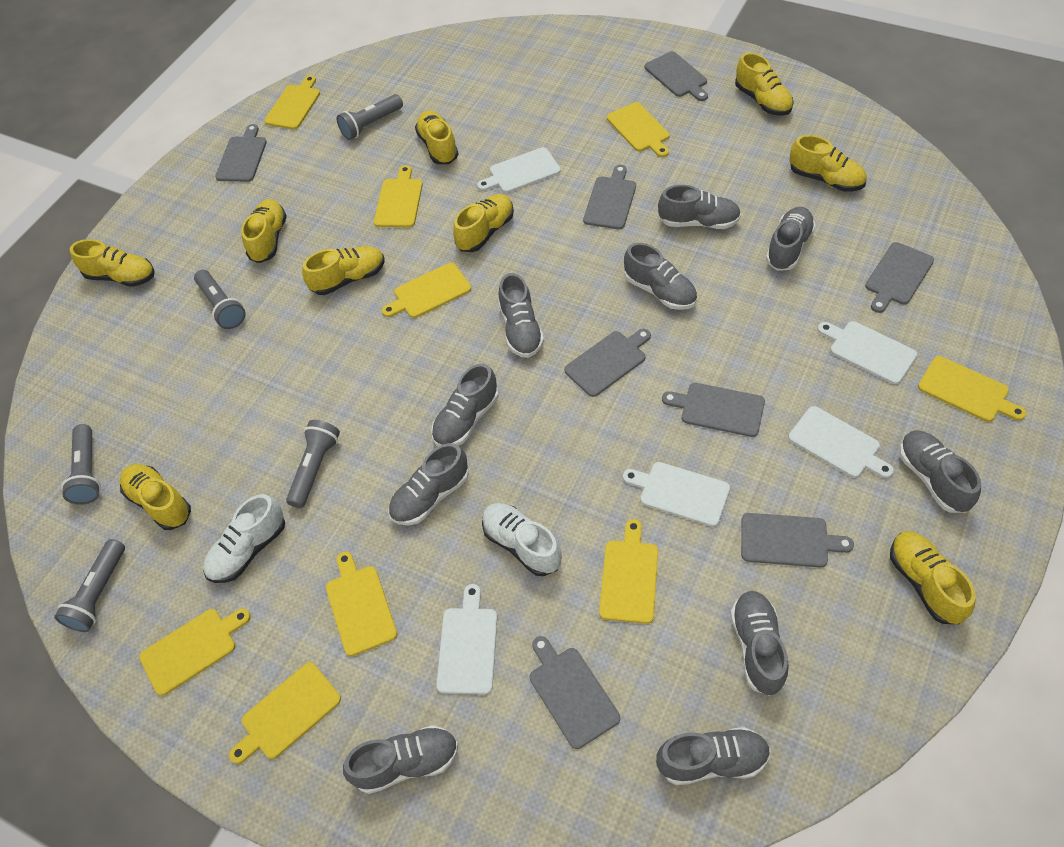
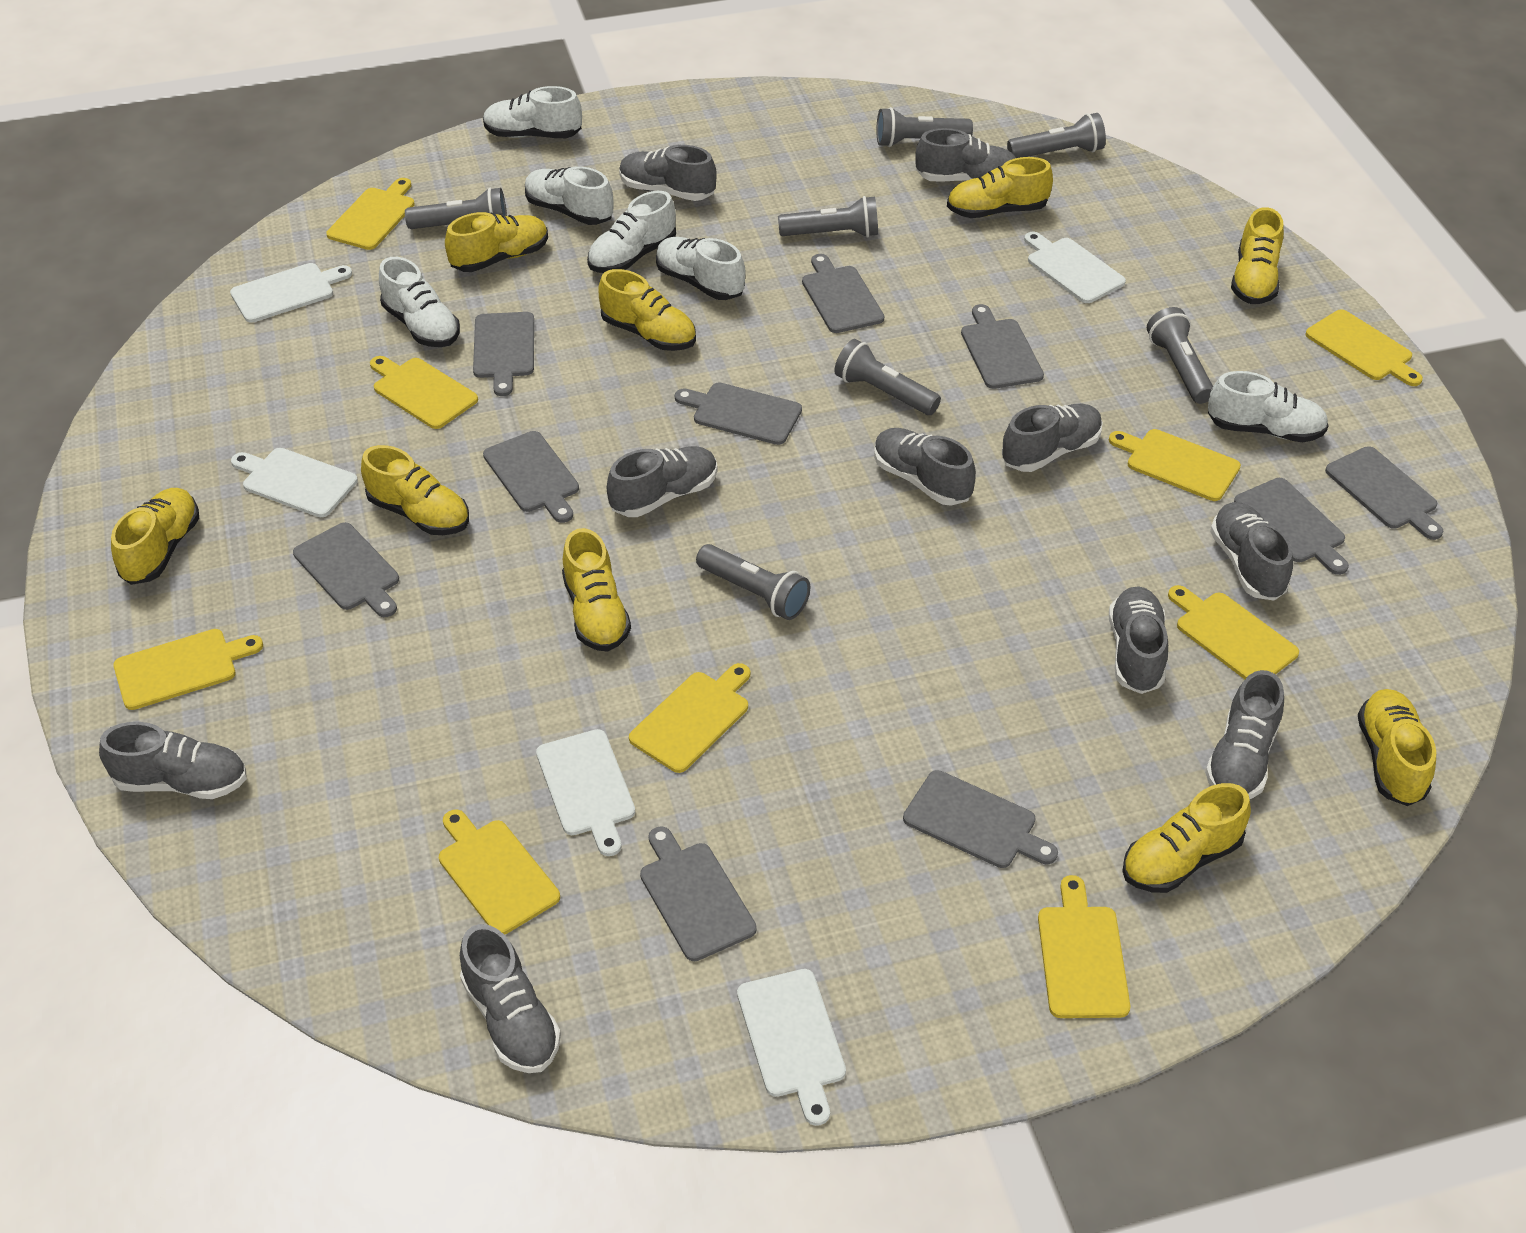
grey cutting board: 8 -> 10
grey flashlight: 5 -> 7
white shoe: 2 -> 6

